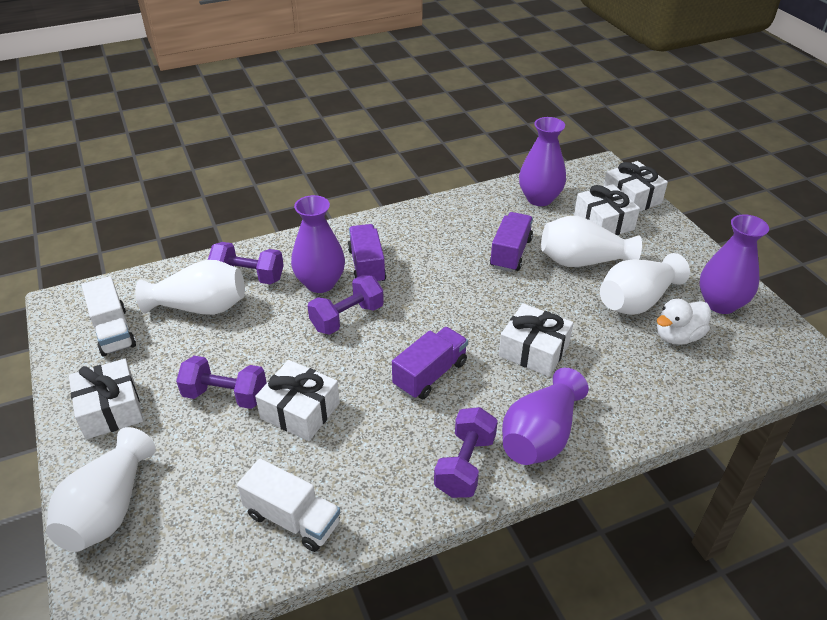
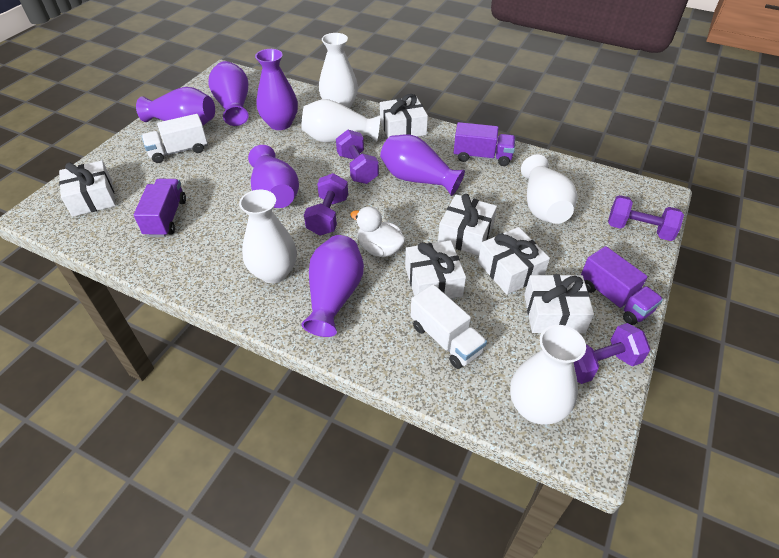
purple vase: 4 -> 6
white gift: 5 -> 6
white vase: 4 -> 5

